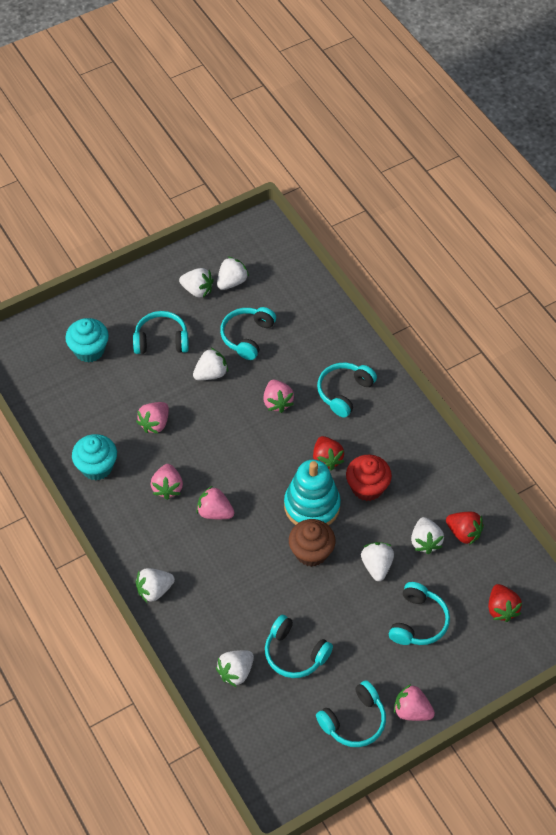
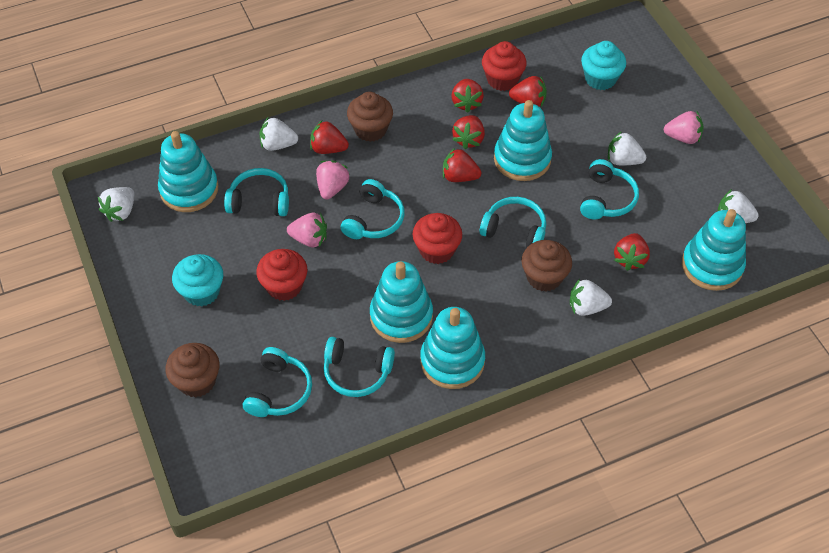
brown cupcake: 1 -> 3
pink strawberry: 5 -> 3
red cupcake: 1 -> 3
red strawberry: 3 -> 6
turquoise stacking toy: 1 -> 5
white strawberry: 7 -> 5

